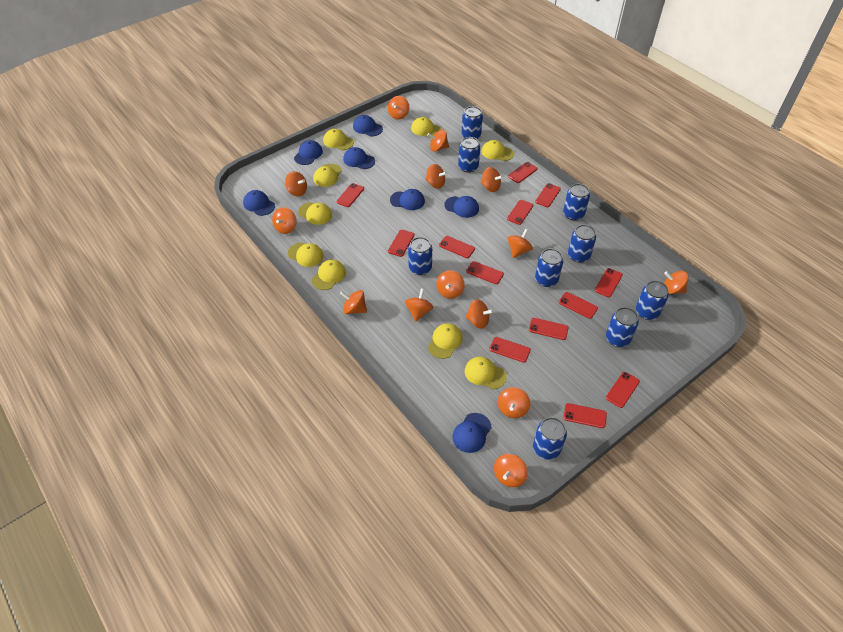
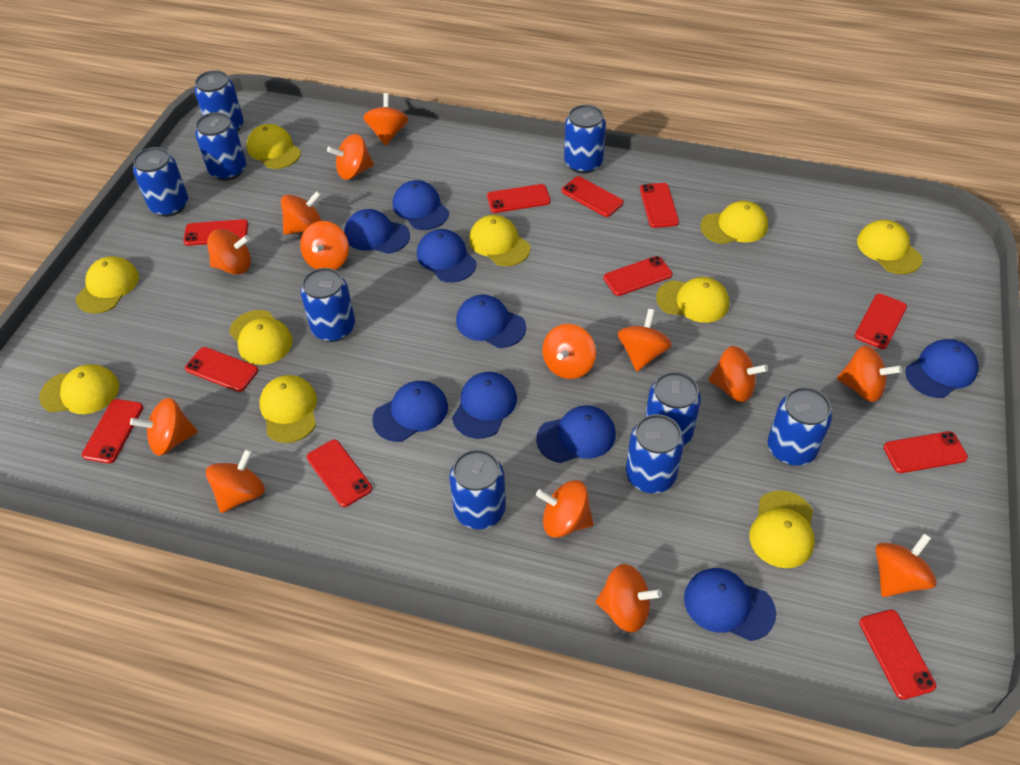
blue cap: 7 -> 9
red phone: 13 -> 11
yellow cap: 9 -> 10

